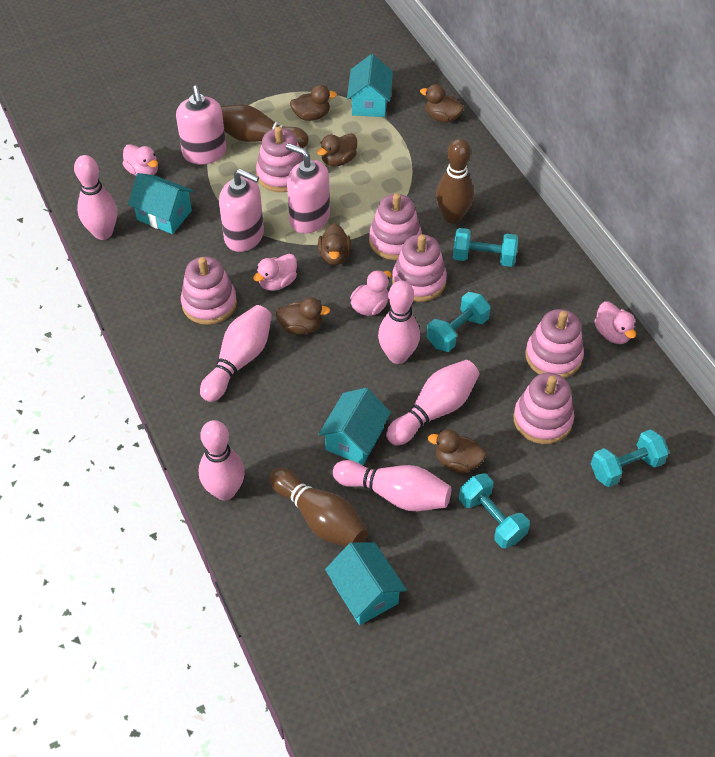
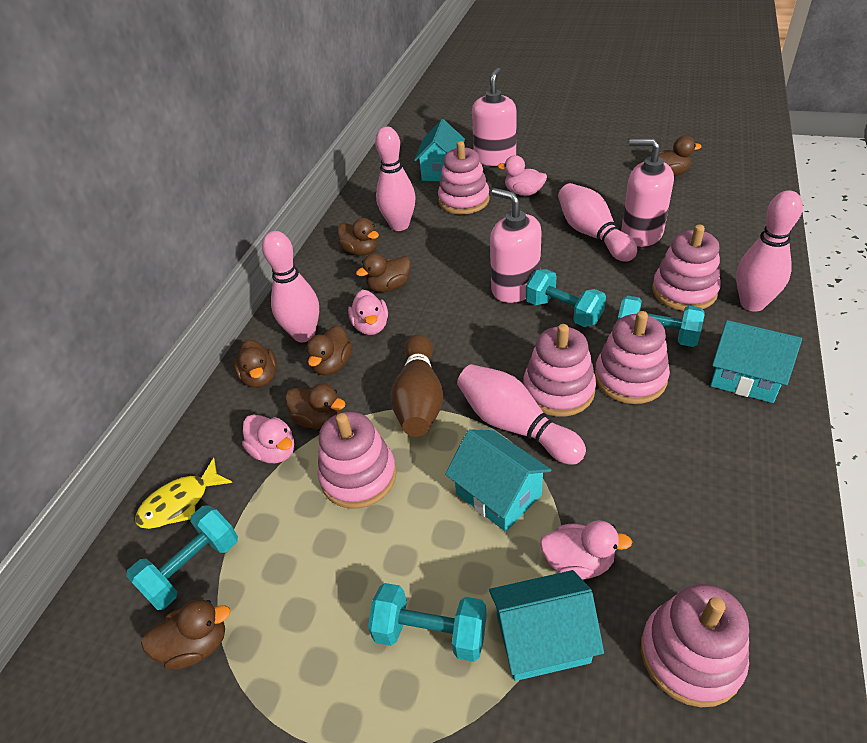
brown bowling pin: 3 -> 1
brown duck: 6 -> 7
pink bowling pin: 6 -> 5
yellow fish: 0 -> 1

